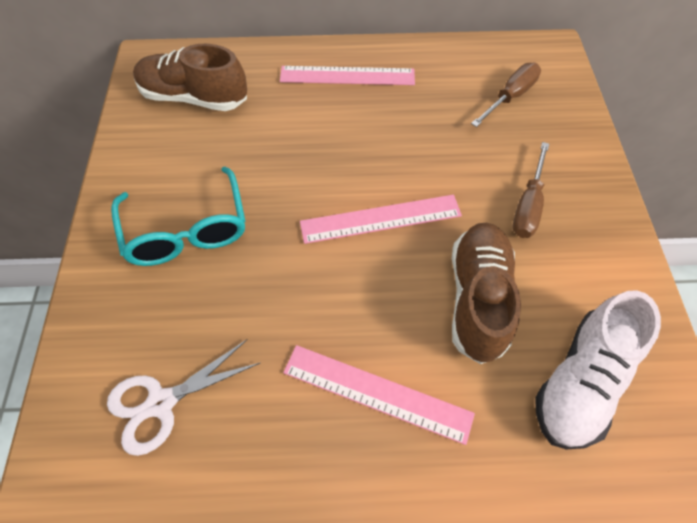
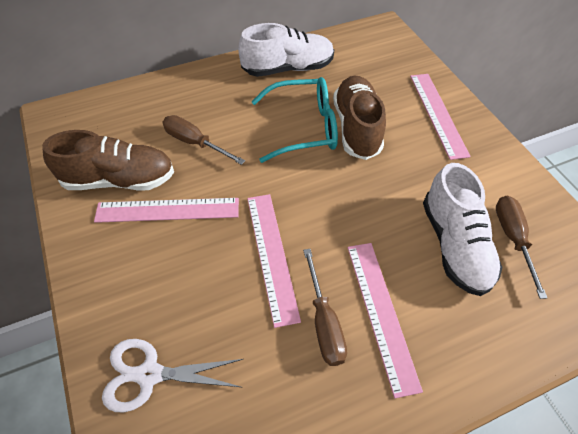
brown screwdriver: 2 -> 3
pink ruler: 3 -> 4
white shoe: 1 -> 2

